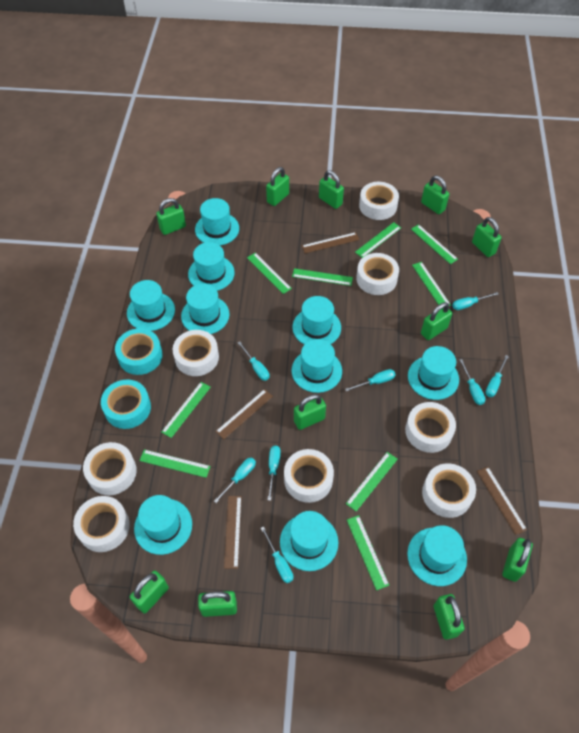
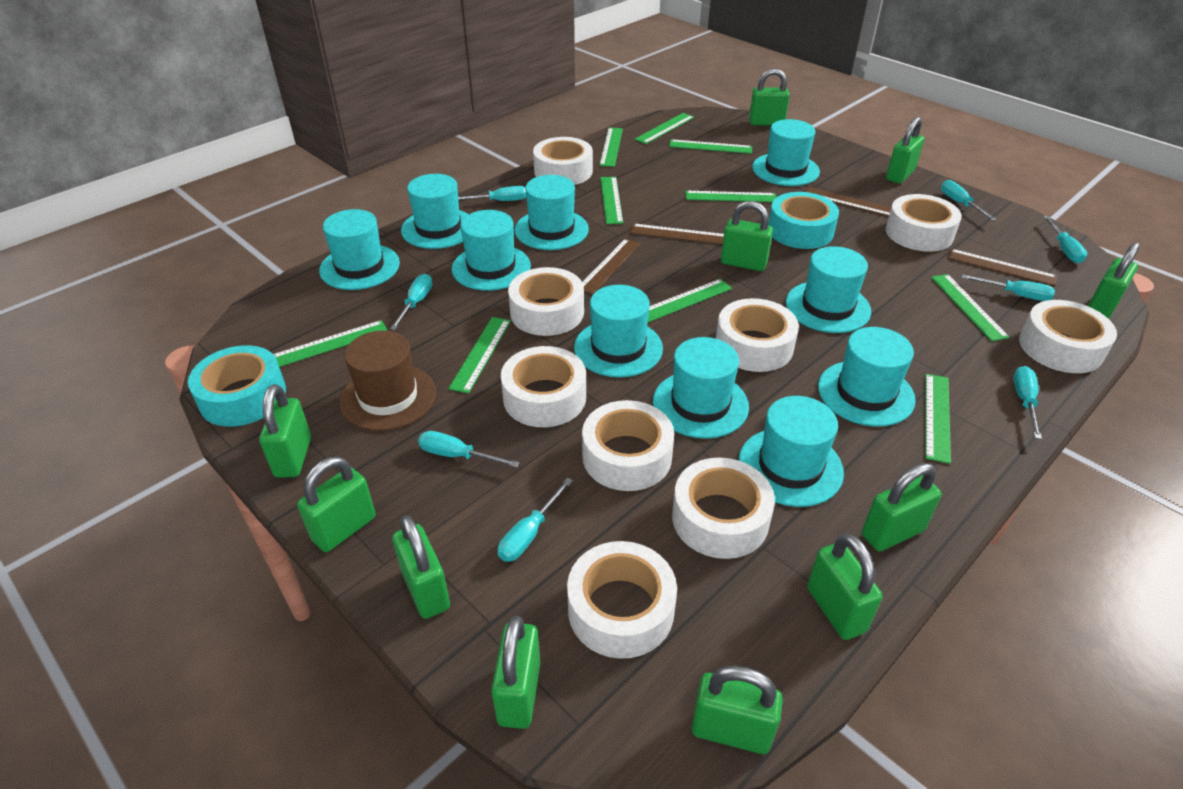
brown hat: 0 -> 1
green ruler: 9 -> 10
white tape: 8 -> 9

